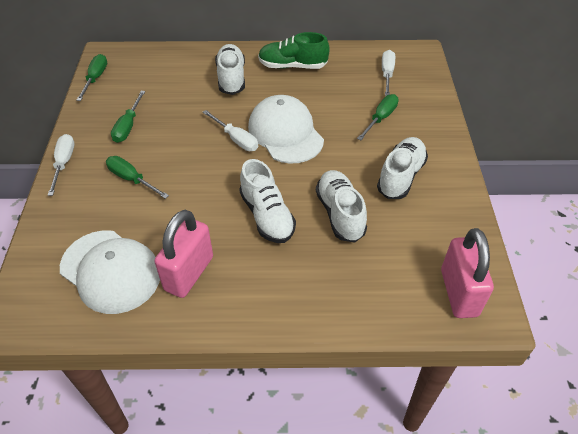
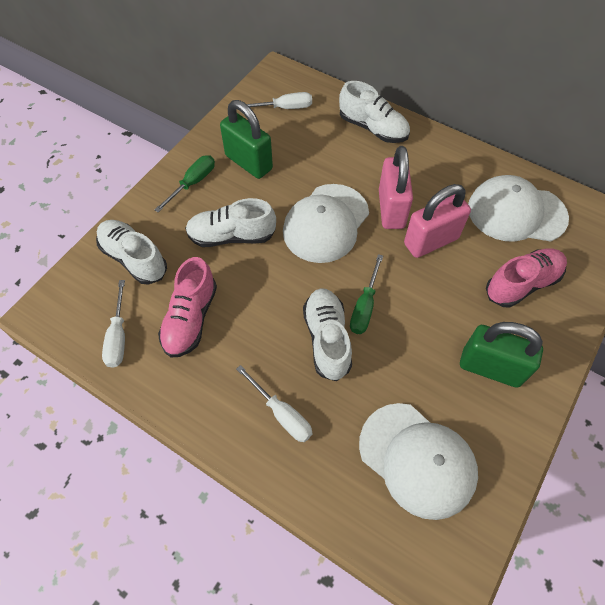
green padlock: 0 -> 2
green screwdriver: 4 -> 2
green shoe: 1 -> 0
pink shoe: 0 -> 2
white cap: 2 -> 3

